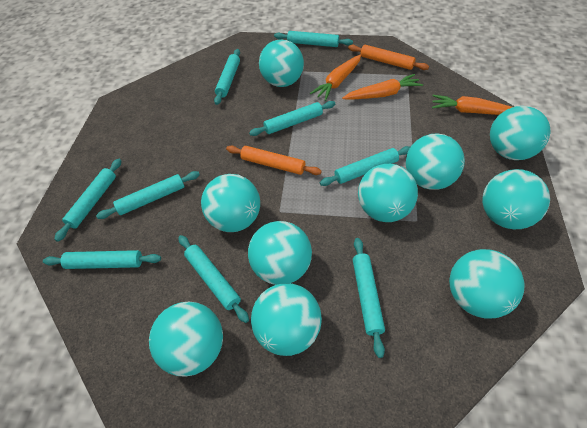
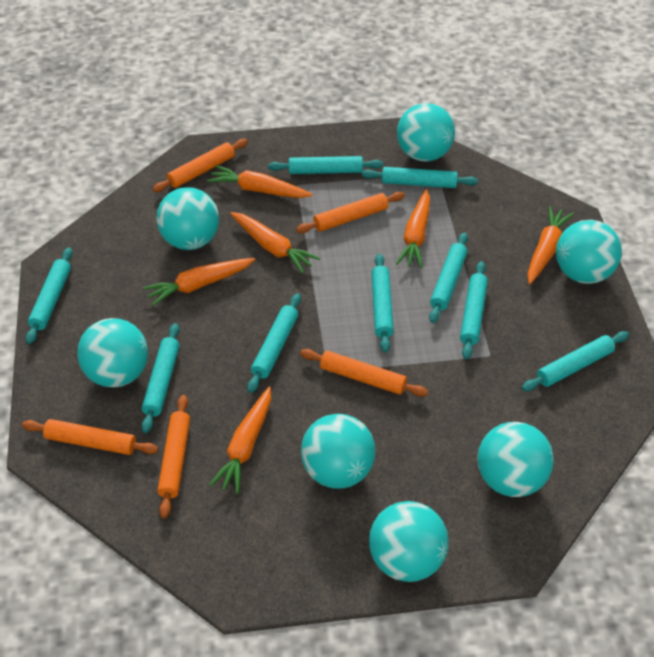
orange carrot: 3 -> 6
orange rolling pin: 2 -> 5
turquoise ball: 10 -> 7

